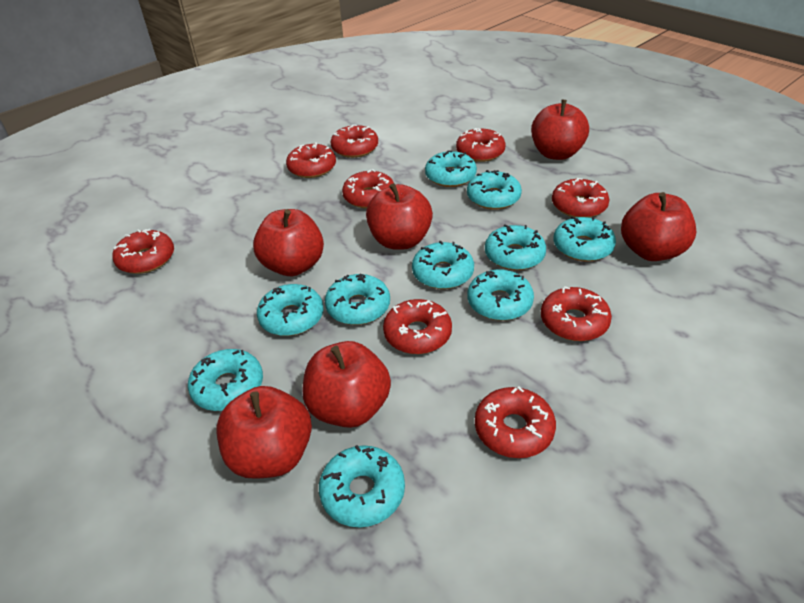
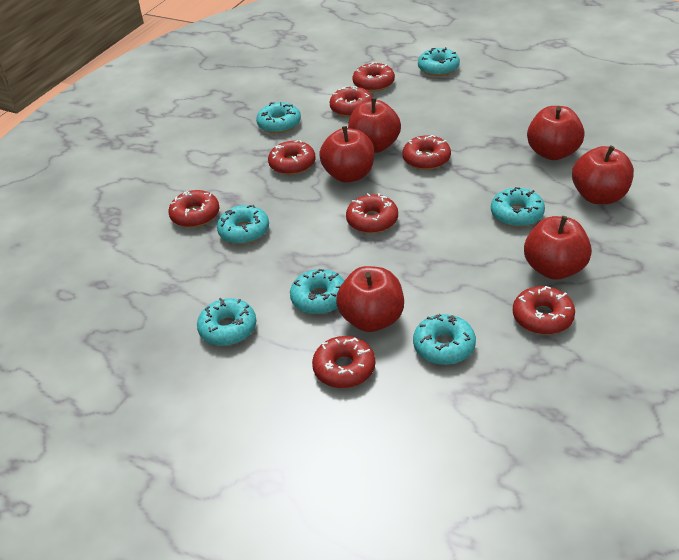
red donut: 9 -> 8
turquoise donut: 10 -> 7

